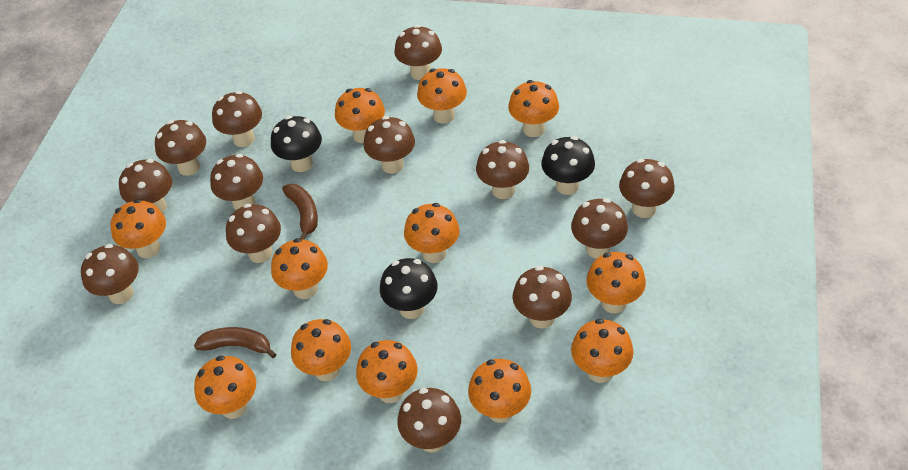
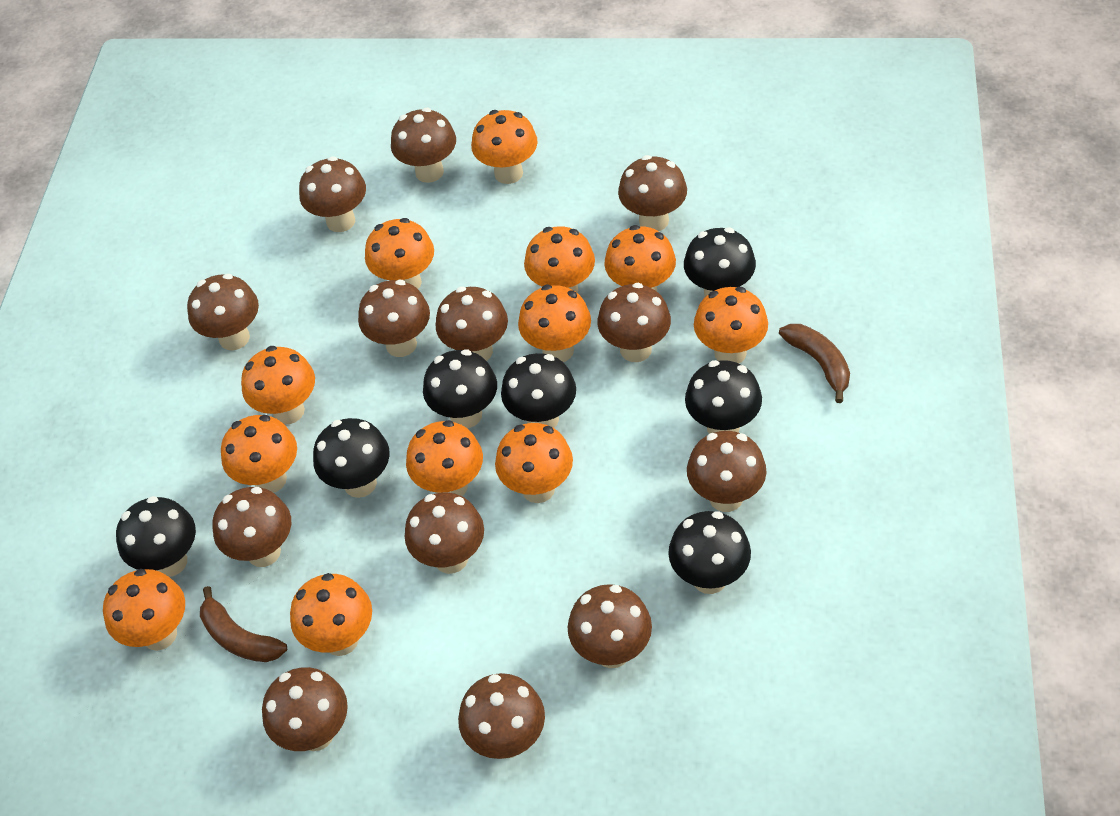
black mushroom: 3 -> 7

